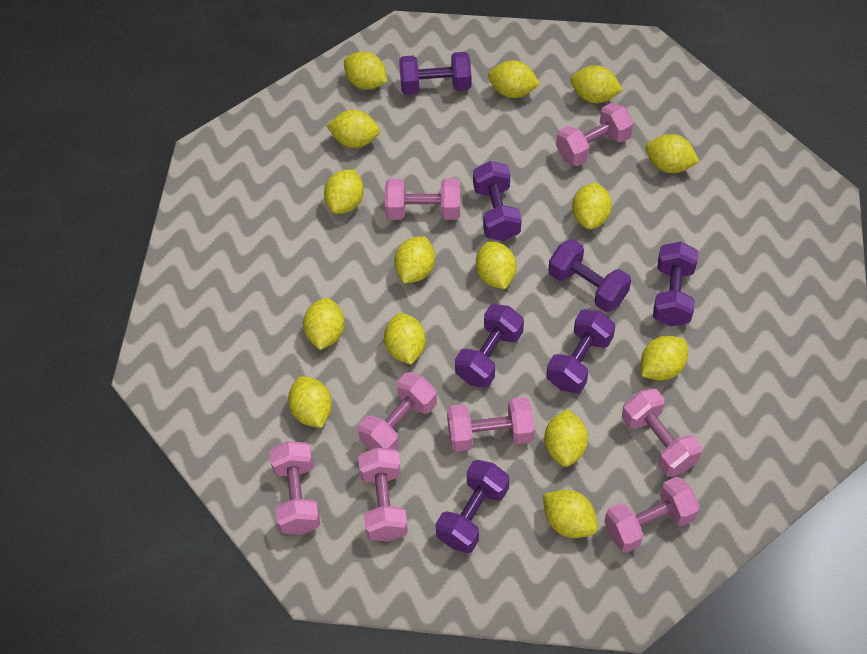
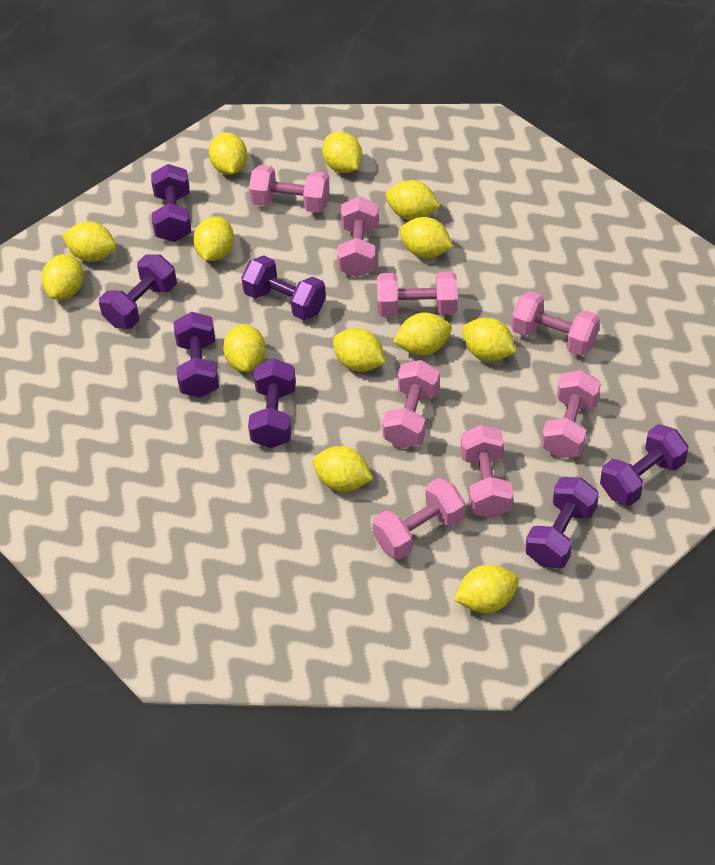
yellow lemon: 15 -> 13

